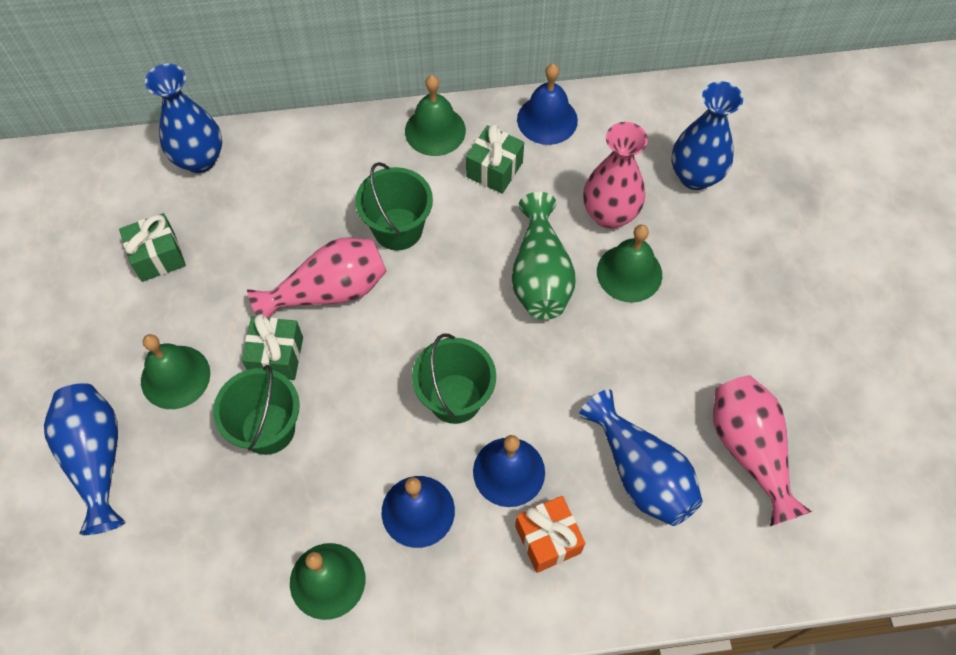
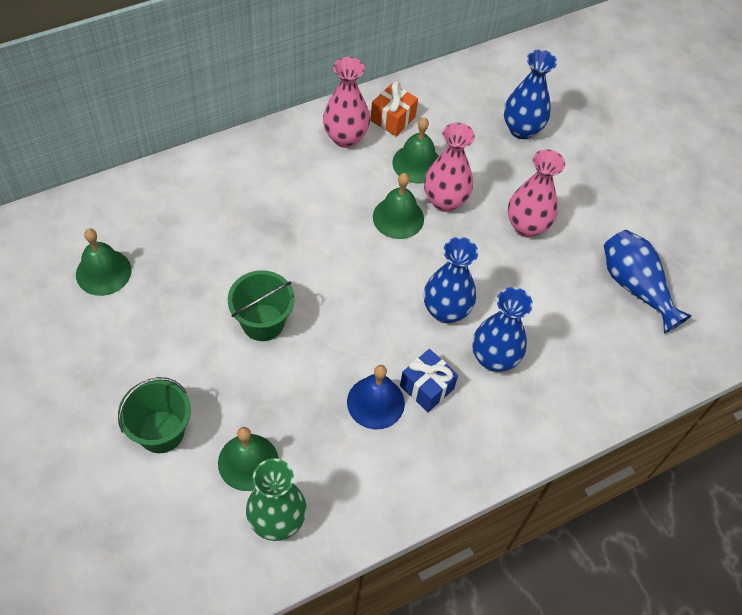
blue bell: 3 -> 1
blue gift: 0 -> 1
green bucket: 3 -> 2
green gift: 3 -> 0

